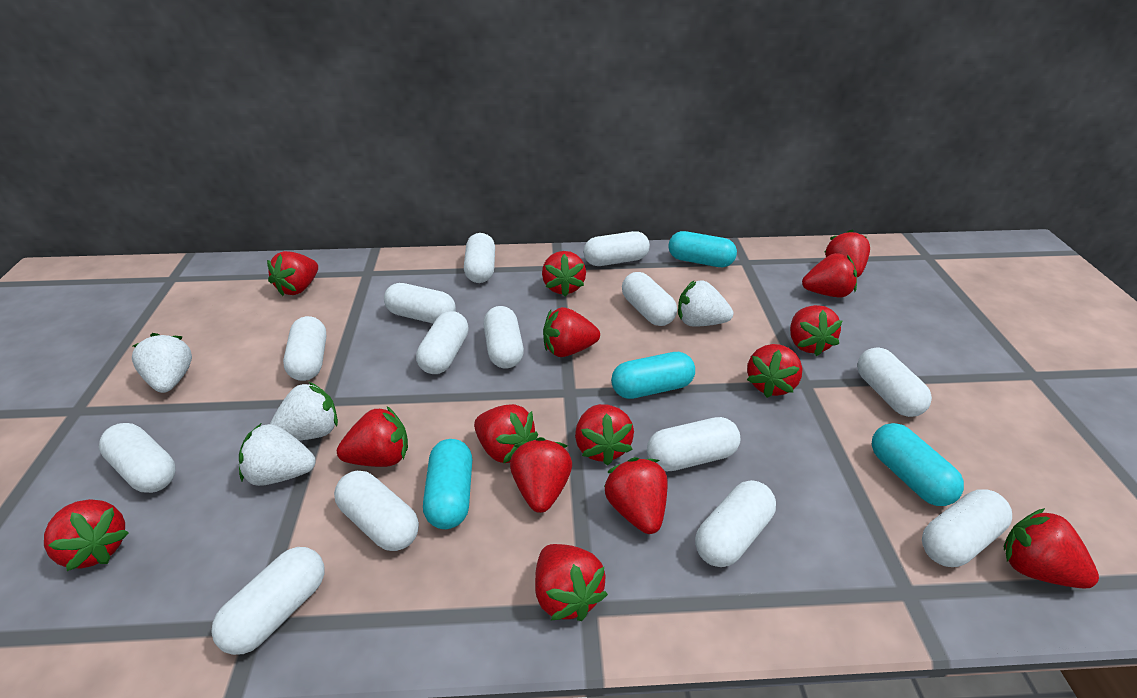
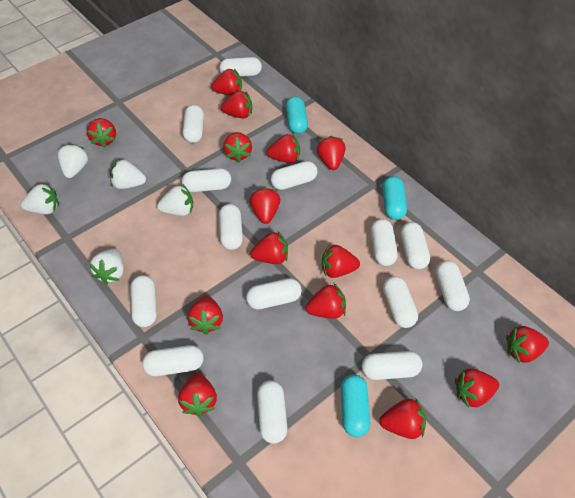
turquoise capsule: 4 -> 3
white strawberry: 4 -> 5

